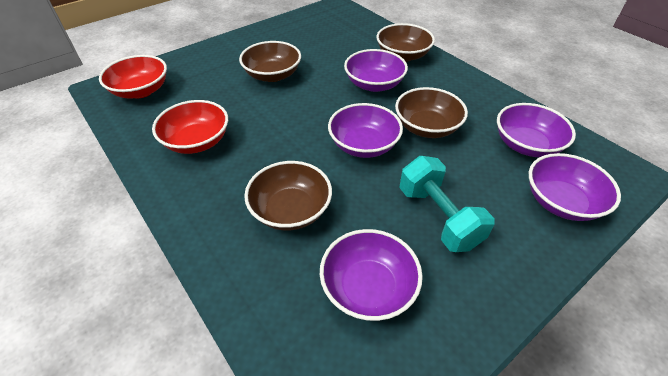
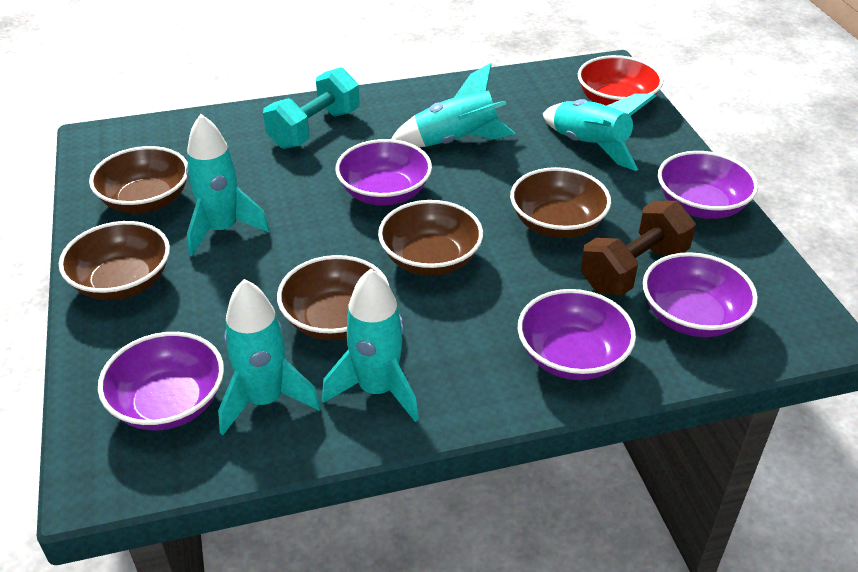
brown bowl: 4 -> 5
brown dumbbell: 0 -> 1
red bowl: 2 -> 1
turquoise rocket: 0 -> 5

